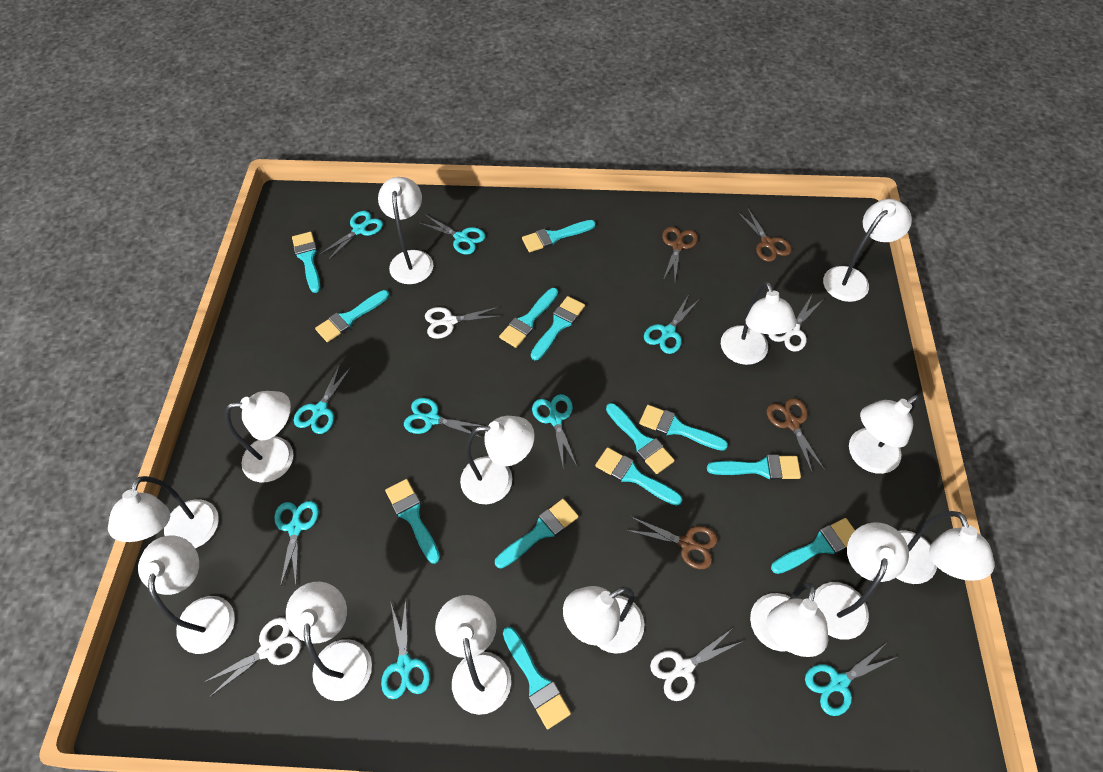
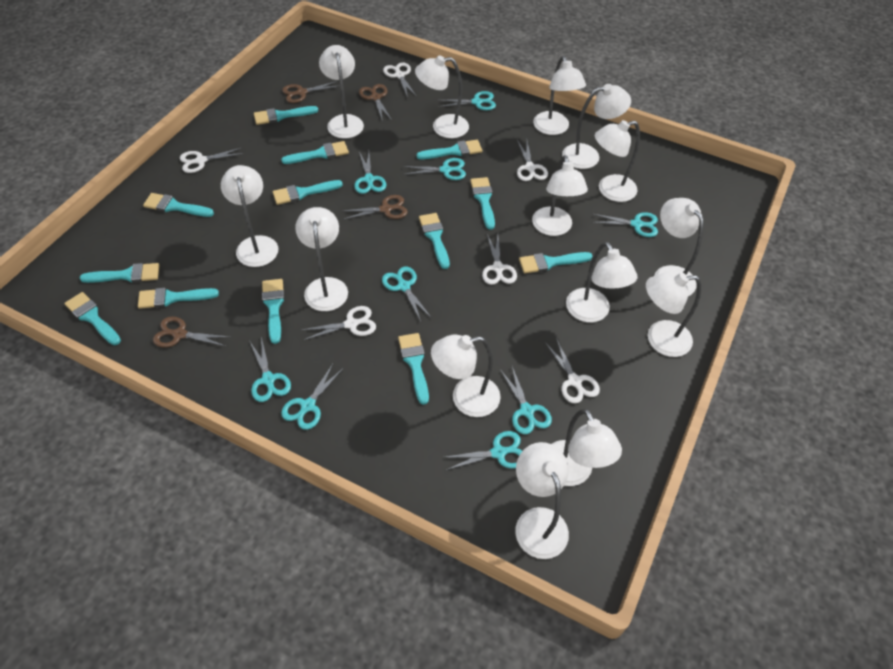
white scissors: 4 -> 6

